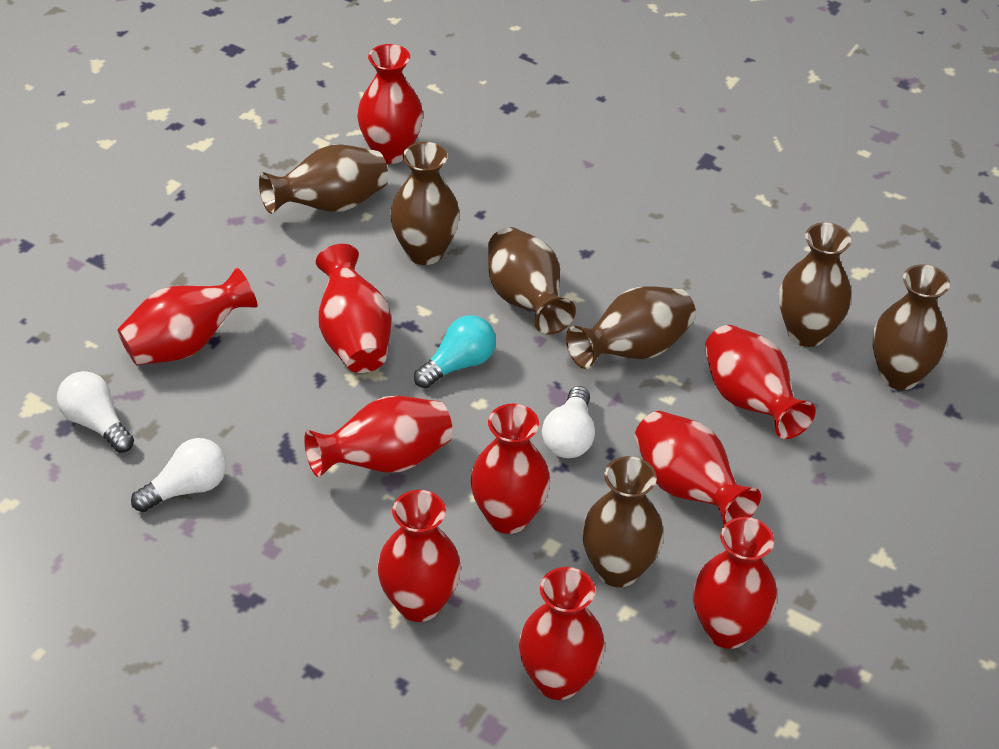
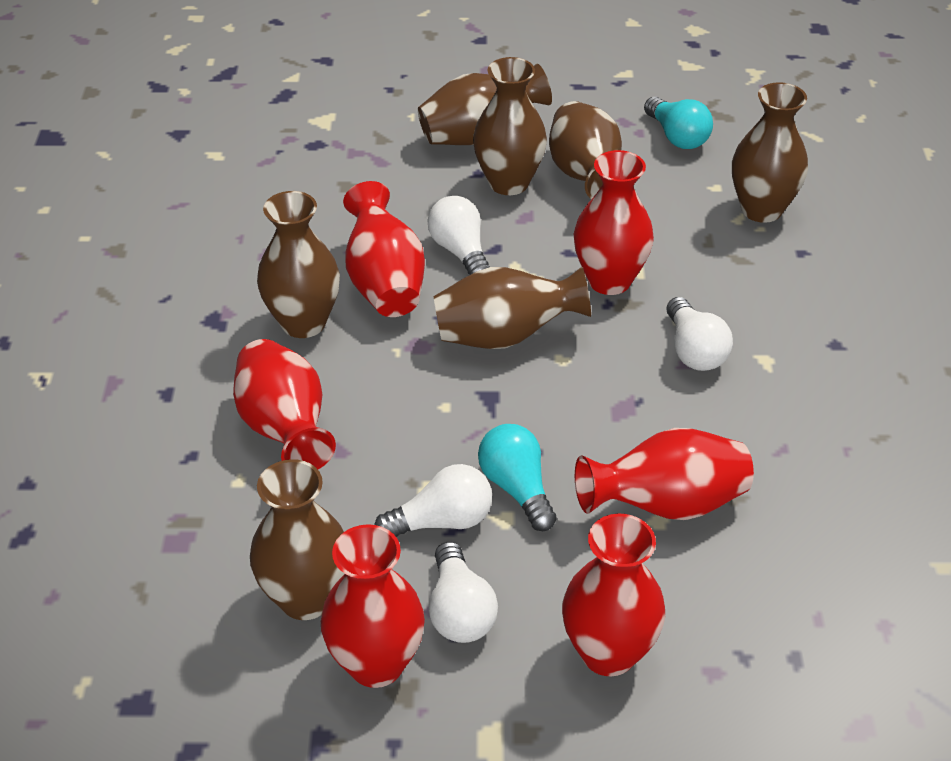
red vase: 10 -> 6
turquoise light bulb: 1 -> 2
white light bulb: 3 -> 4

